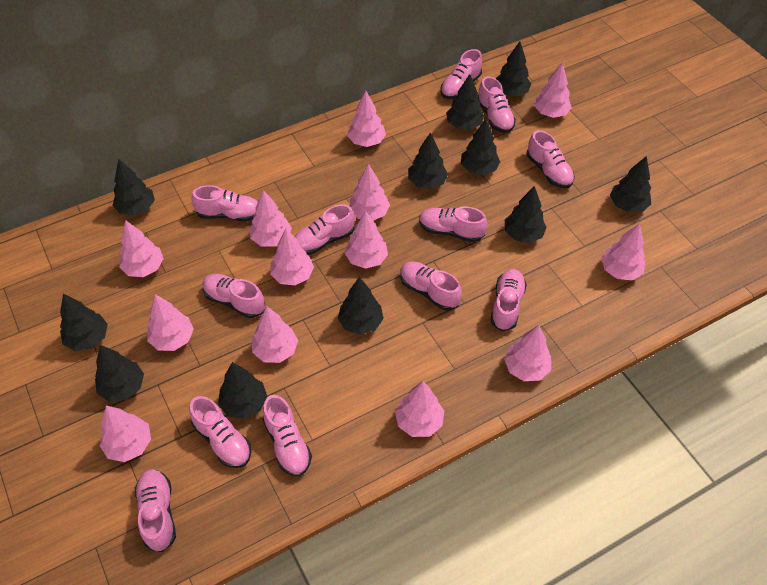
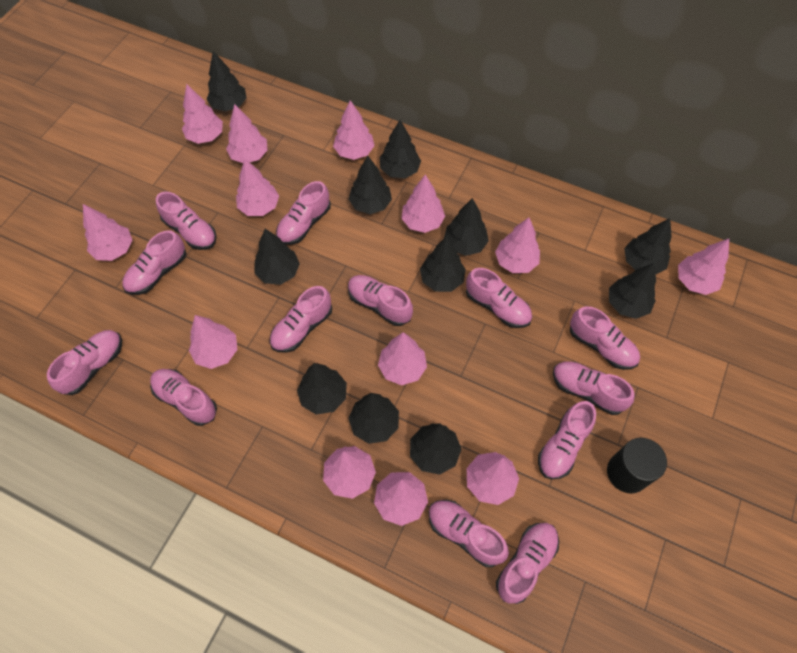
black cylinder: 0 -> 1
pink shoe: 12 -> 13

